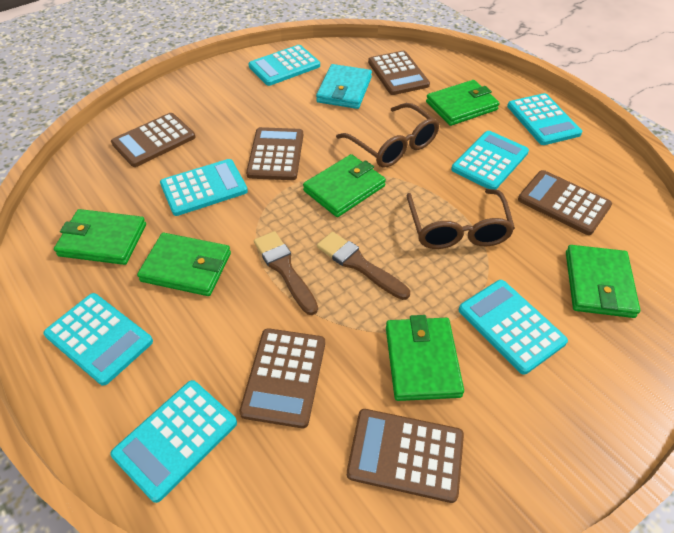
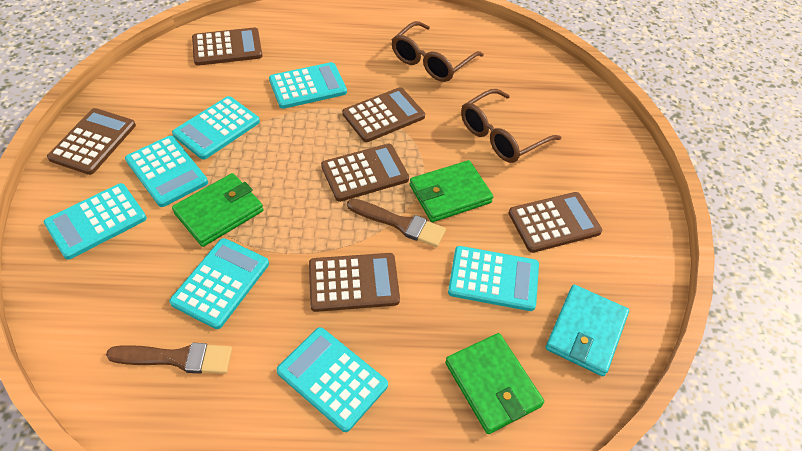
green wallet: 6 -> 3

